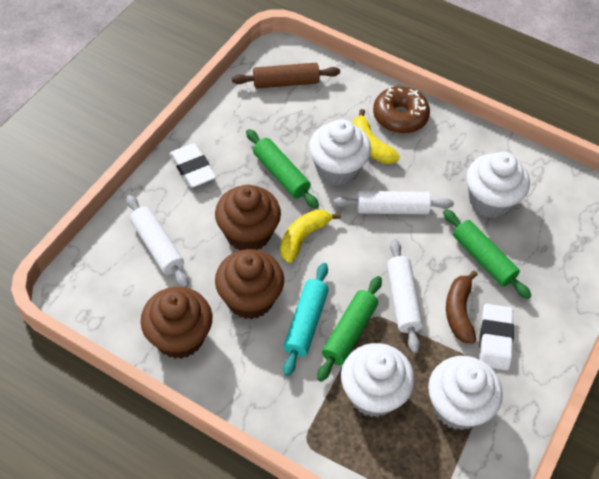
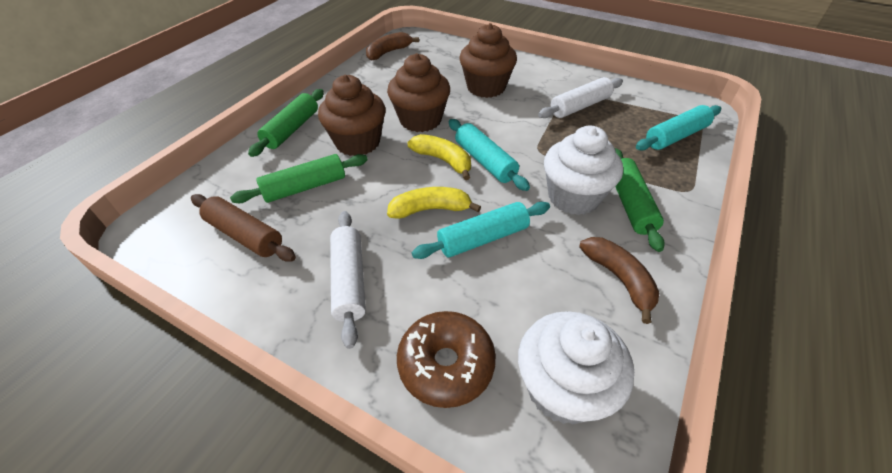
brown banana: 1 -> 2
turquoise rolling pin: 1 -> 3
white cupcake: 4 -> 2
white eraser: 2 -> 0
white rolling pin: 3 -> 2

